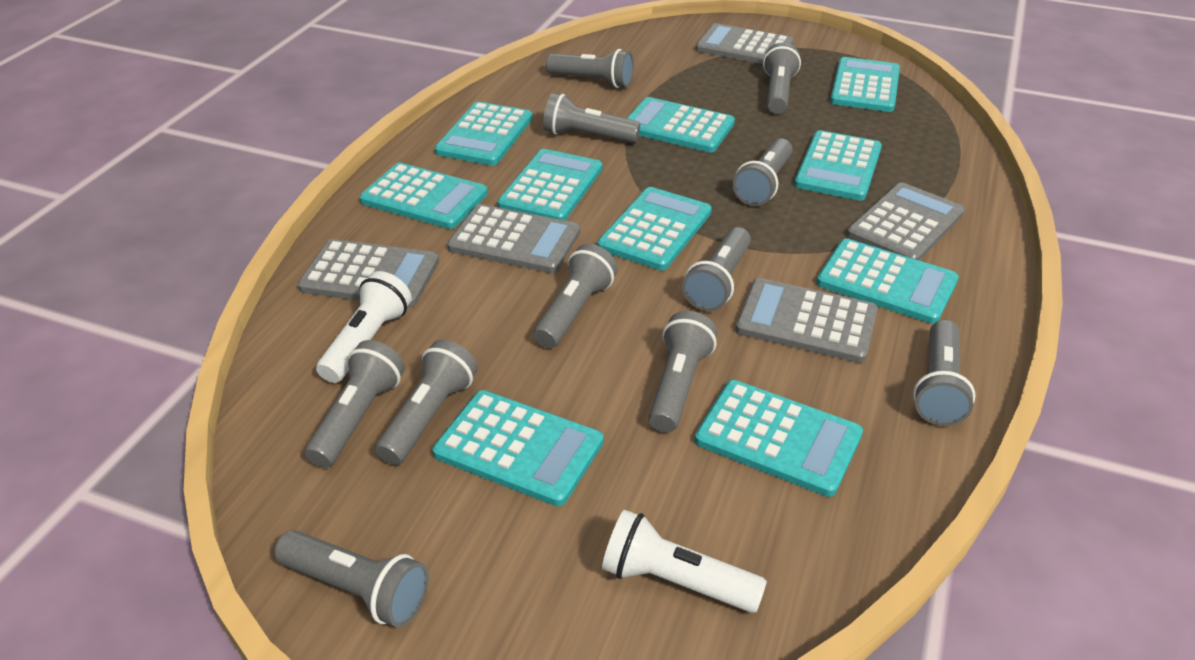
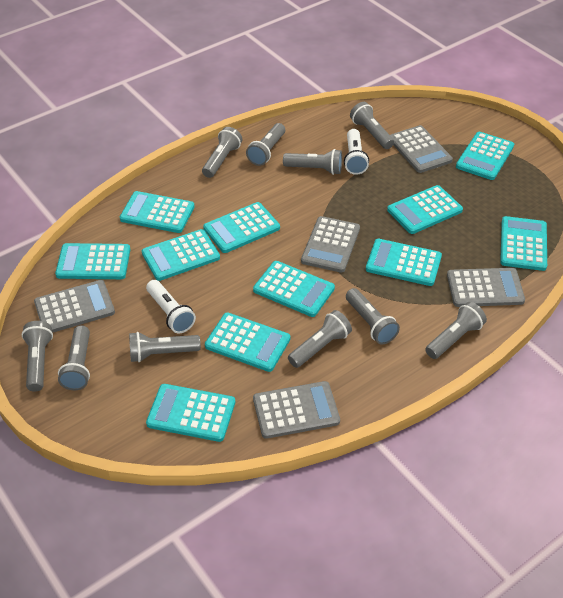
grey flashlight: 11 -> 10
turquoise calculator: 10 -> 11

